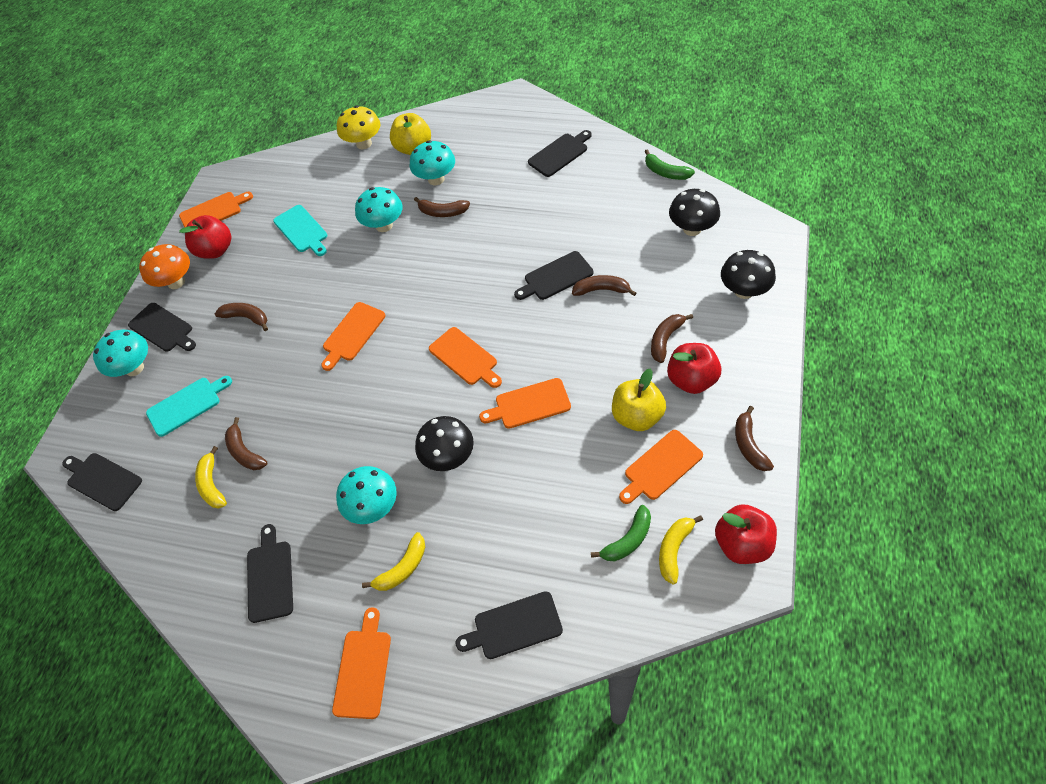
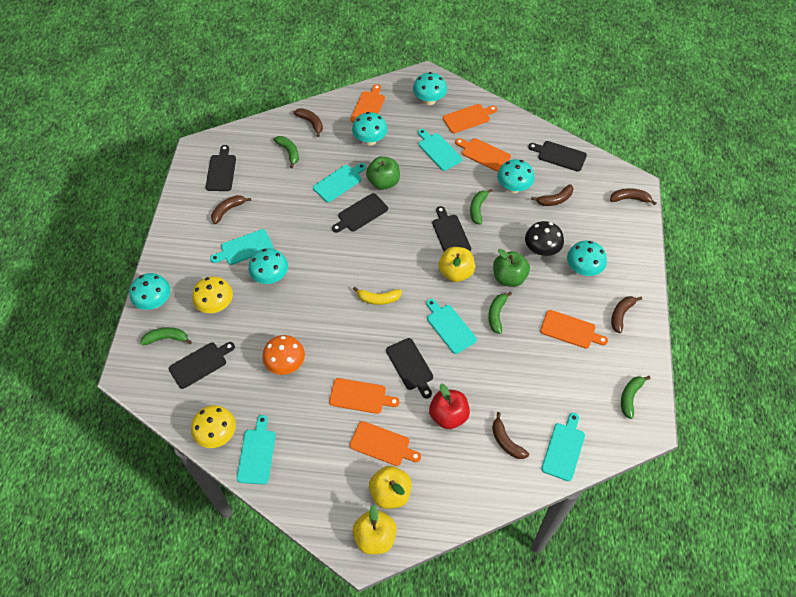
black mushroom: 3 -> 1
green apple: 0 -> 2
green banana: 2 -> 5
red apple: 3 -> 1
turquoise cutting board: 2 -> 6
turquoise mushroom: 4 -> 6
yellow apple: 2 -> 3
yellow banana: 3 -> 1
yellow mushroom: 1 -> 2

